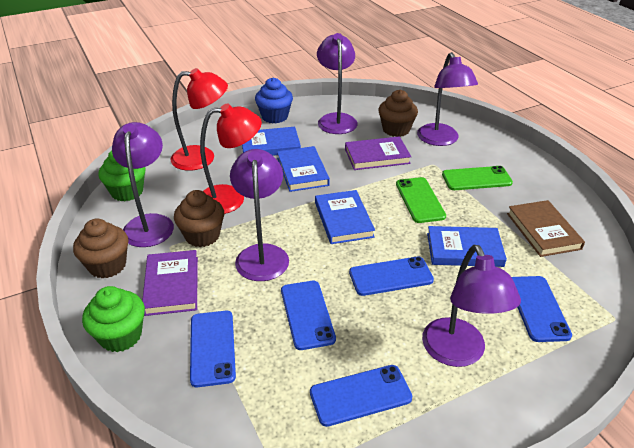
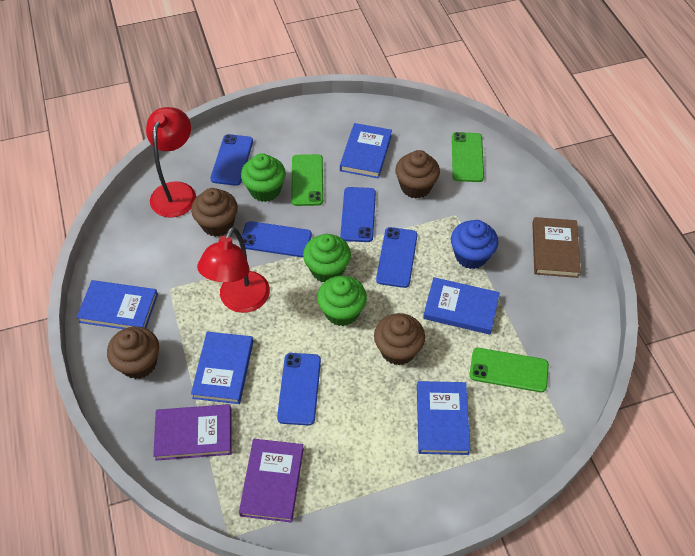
blue book: 4 -> 5
brown cupcake: 3 -> 4
green cupcake: 2 -> 3
green phone: 2 -> 3
purple lamp: 5 -> 0

